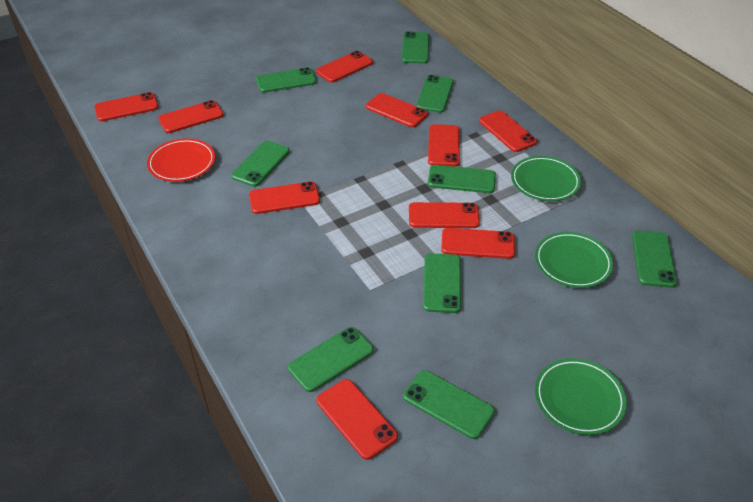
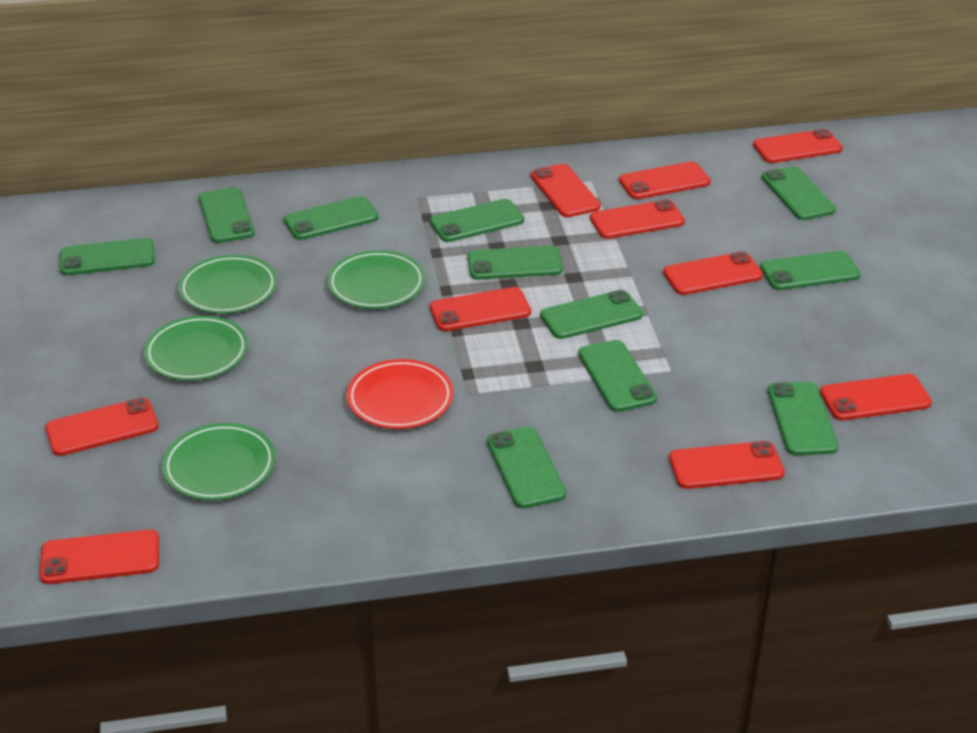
green phone: 9 -> 11
green plate: 3 -> 4

